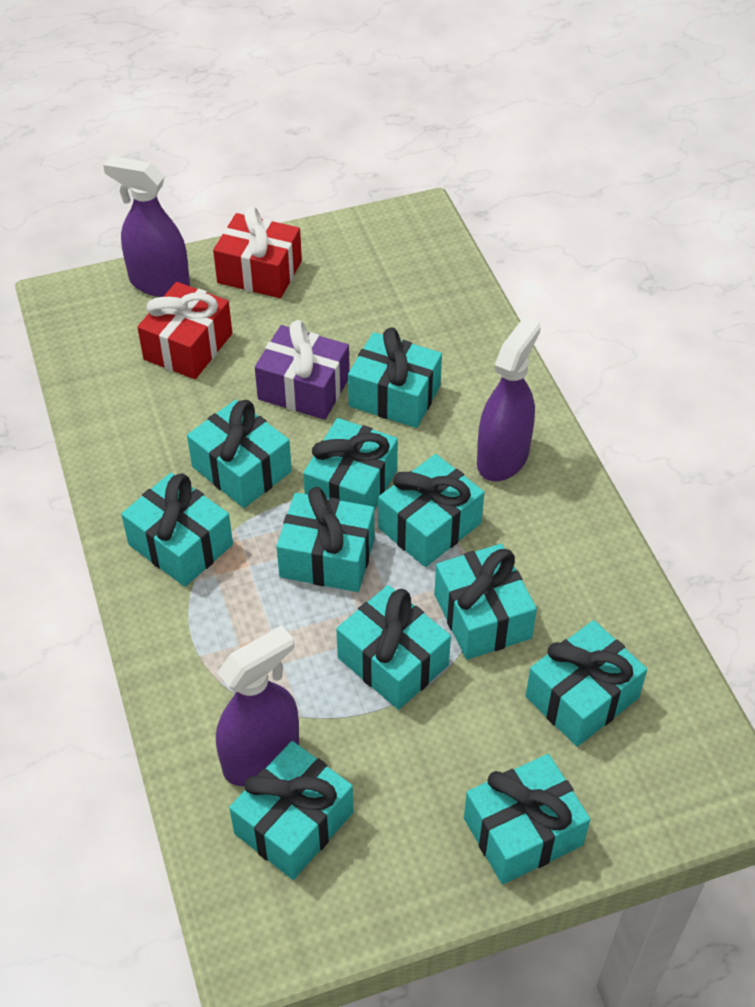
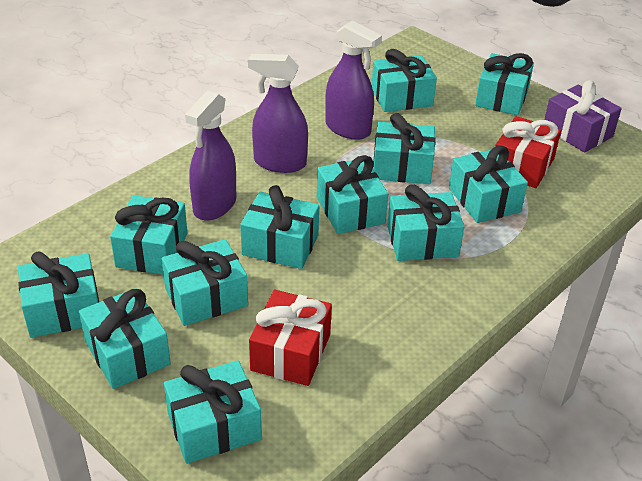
turquoise gift: 11 -> 12

